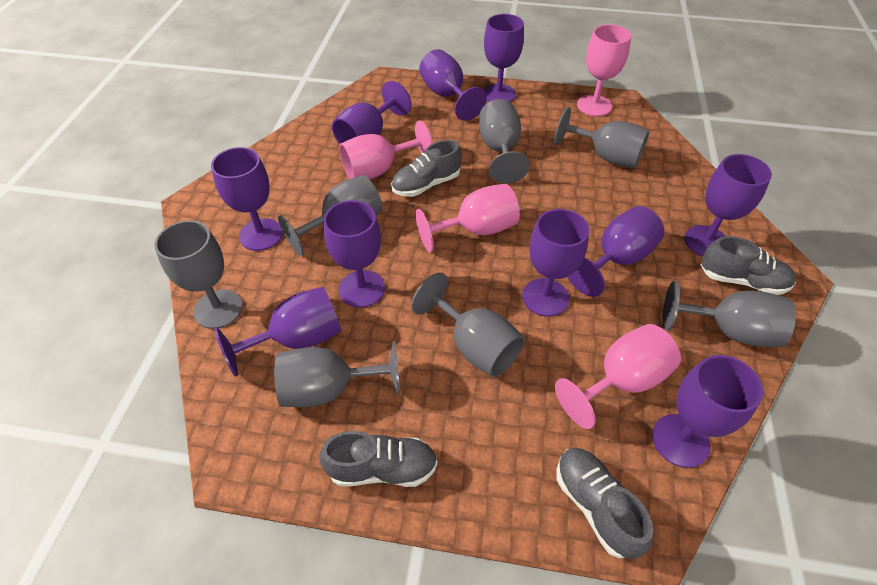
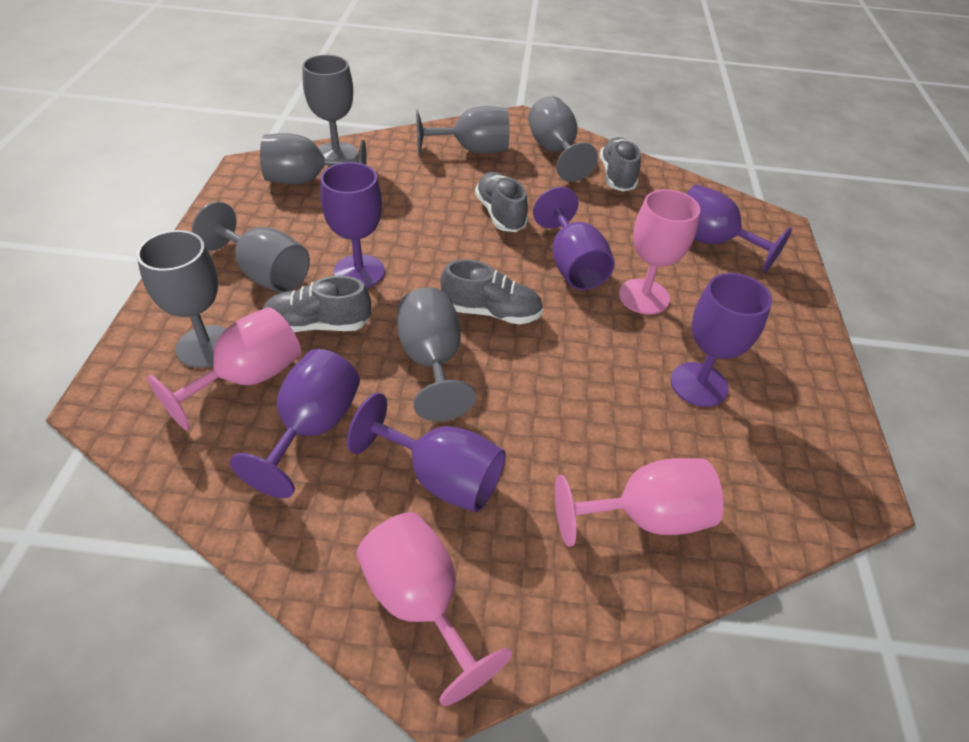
purple goblet: 10 -> 6

